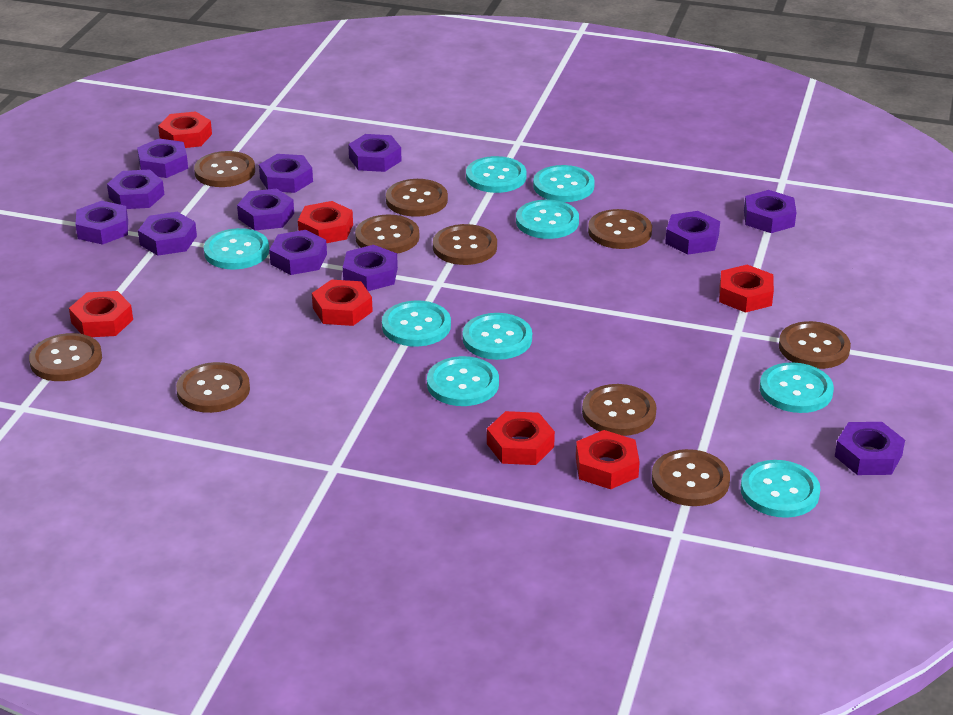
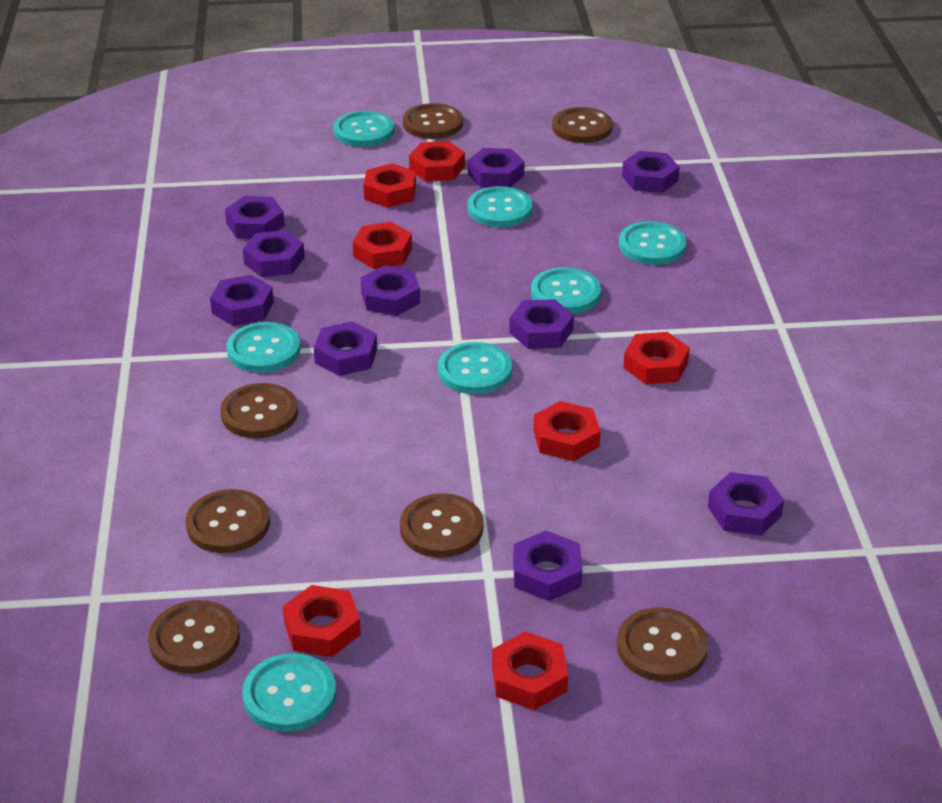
brown button: 10 -> 7
purple nut: 12 -> 10
turquoise button: 9 -> 7

